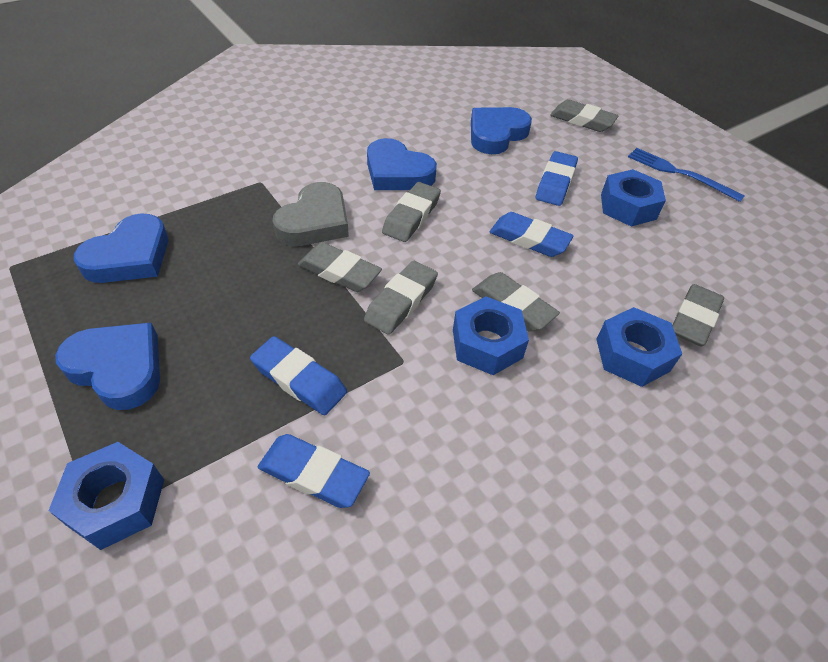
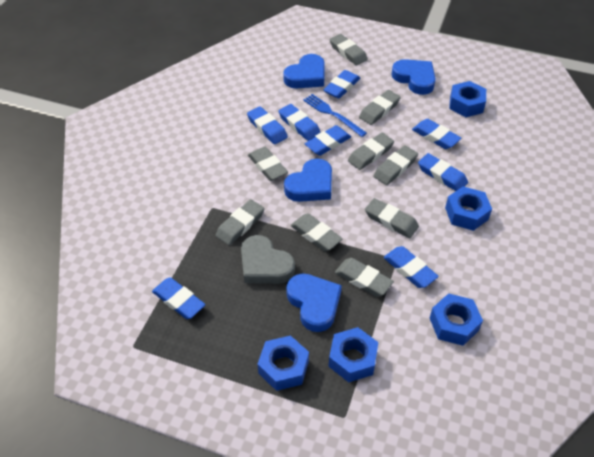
blue eraser: 4 -> 8
blue nut: 4 -> 5
grey eraser: 6 -> 9

